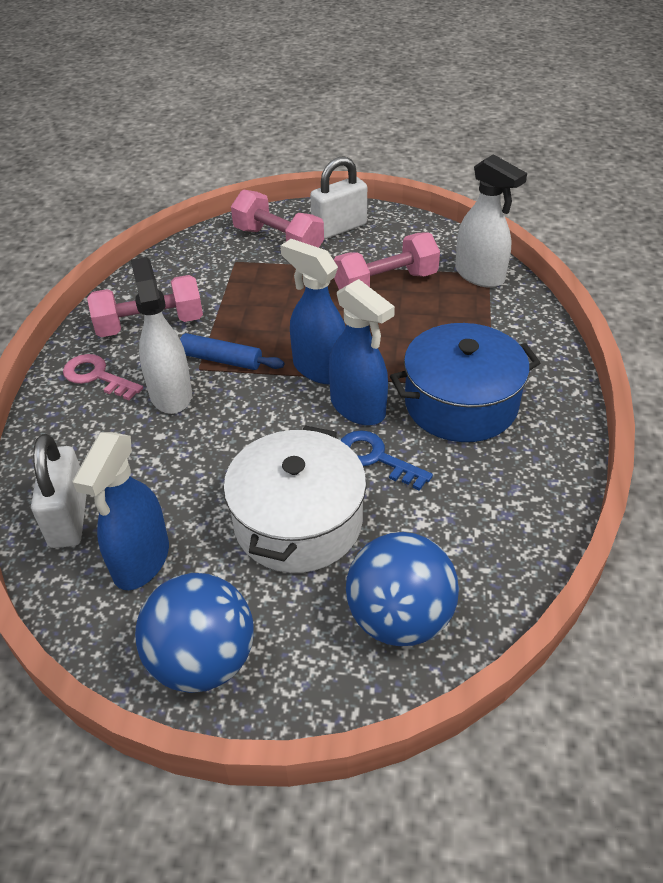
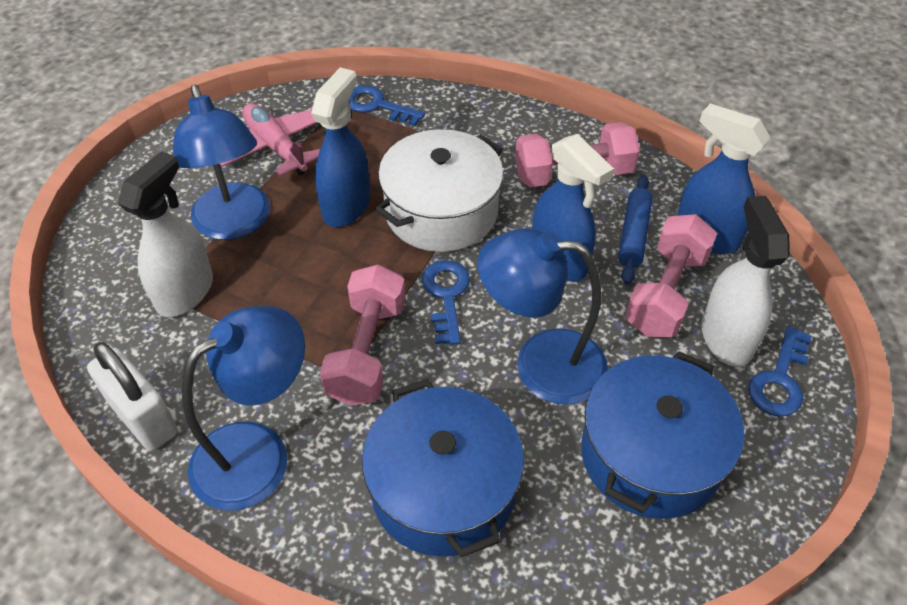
blue ball: 2 -> 0
blue key: 1 -> 3
blue lamp: 0 -> 3
blue pot: 1 -> 2
pink key: 1 -> 0
pink plane: 0 -> 1
white padlock: 2 -> 1

